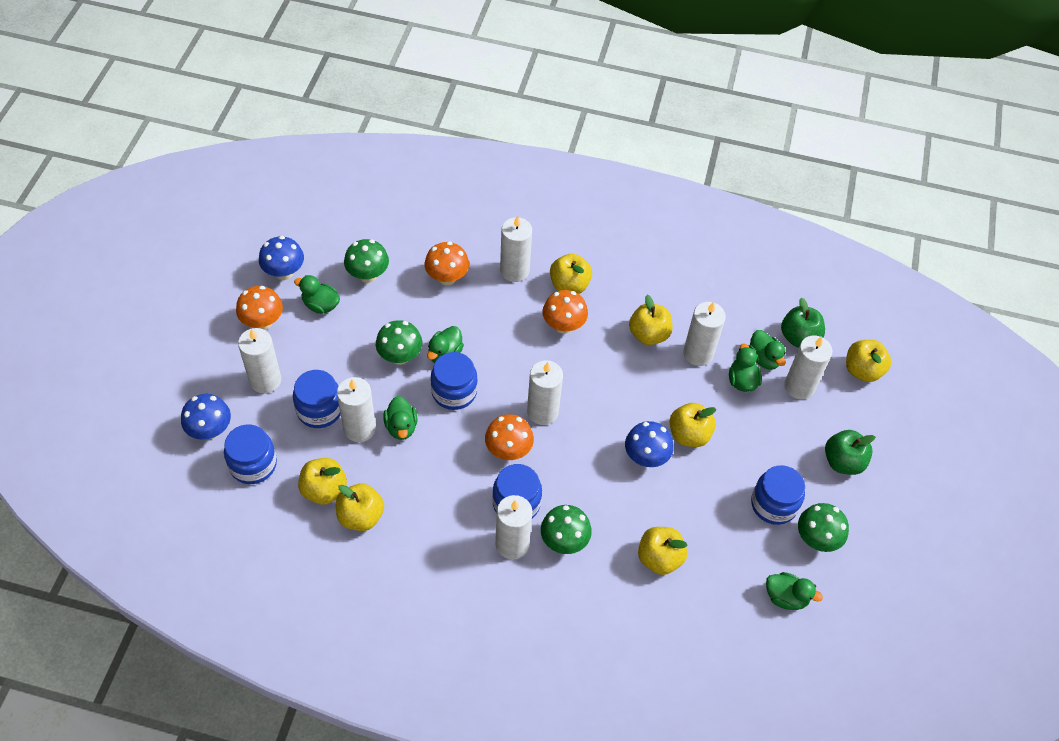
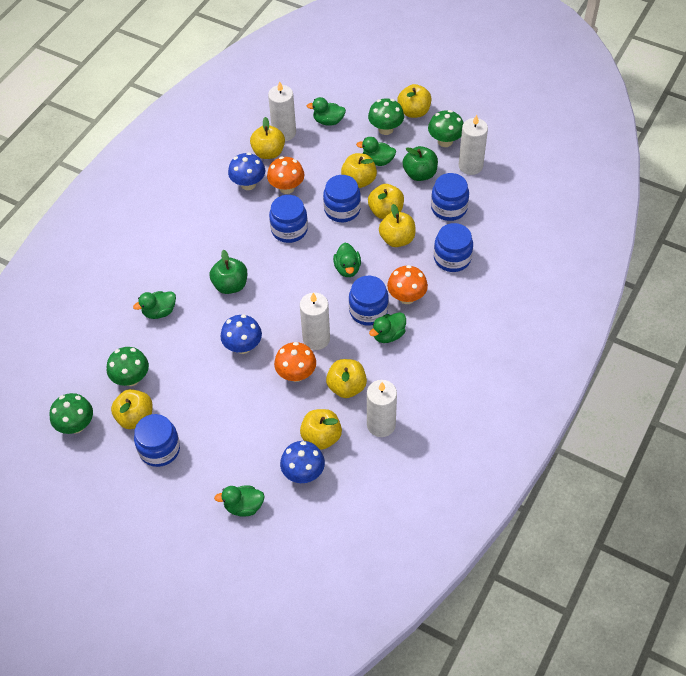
blue jar: 5 -> 6
orange mushroom: 4 -> 3
white candle: 7 -> 4
yellow apple: 7 -> 8

